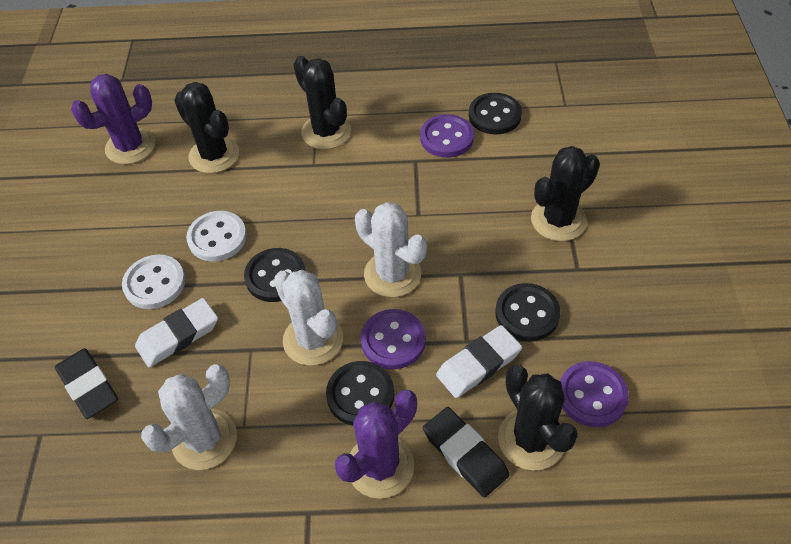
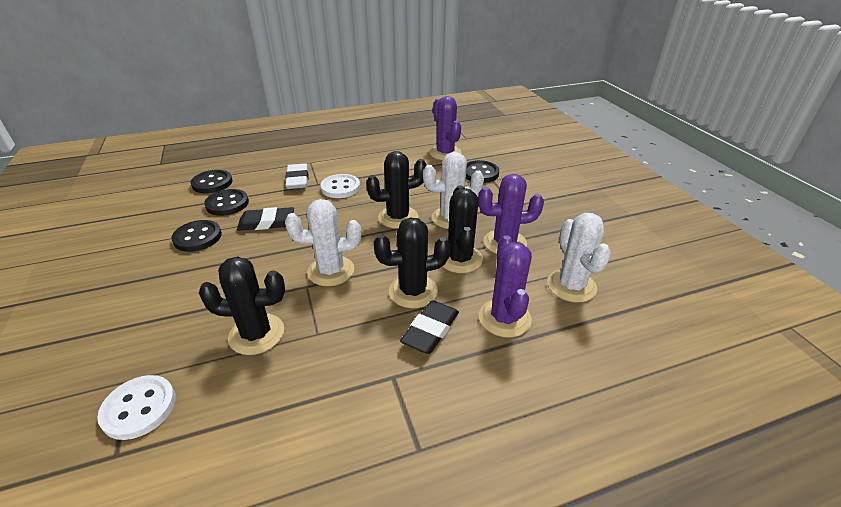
purple button: 3 -> 0
purple cactus: 2 -> 3
white eraser: 2 -> 1

